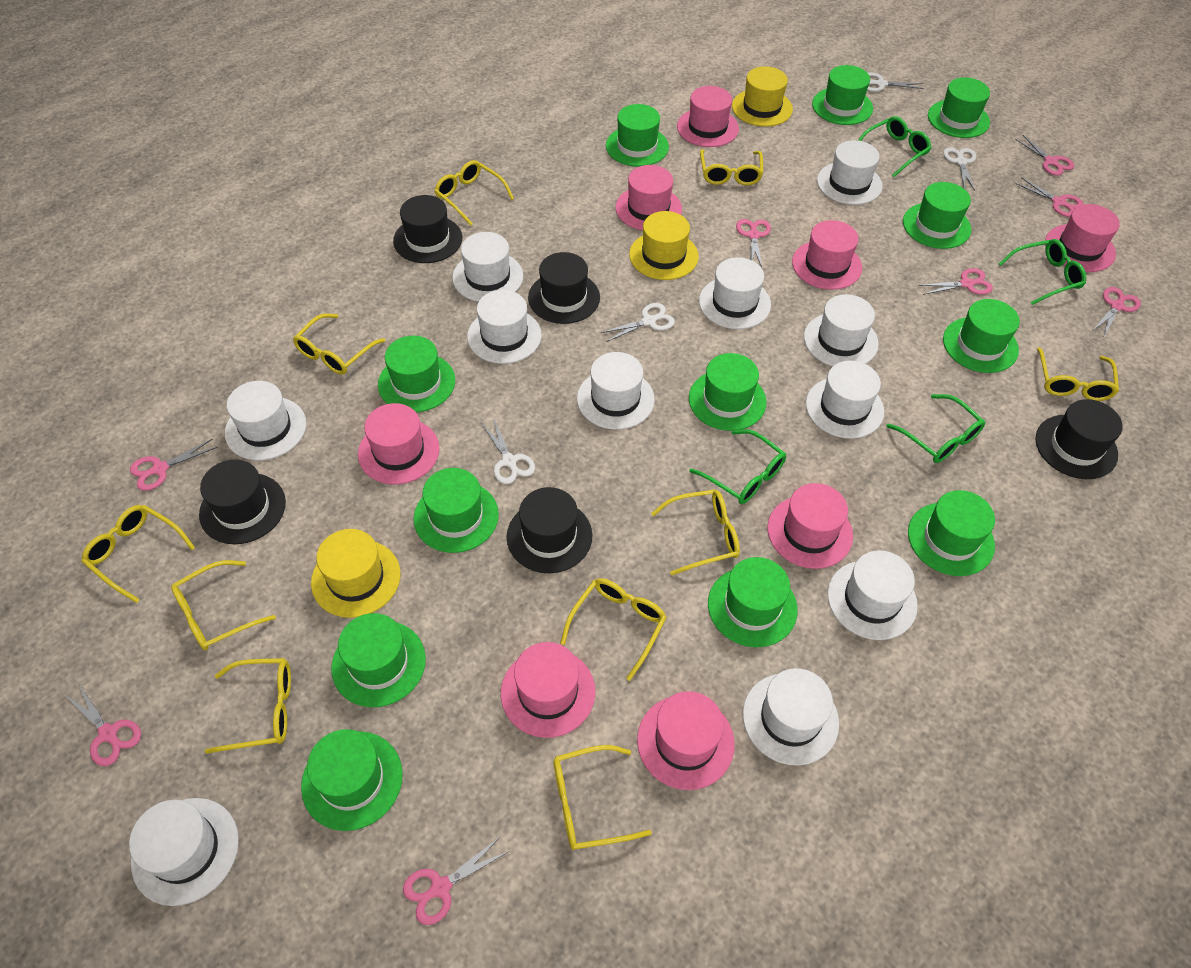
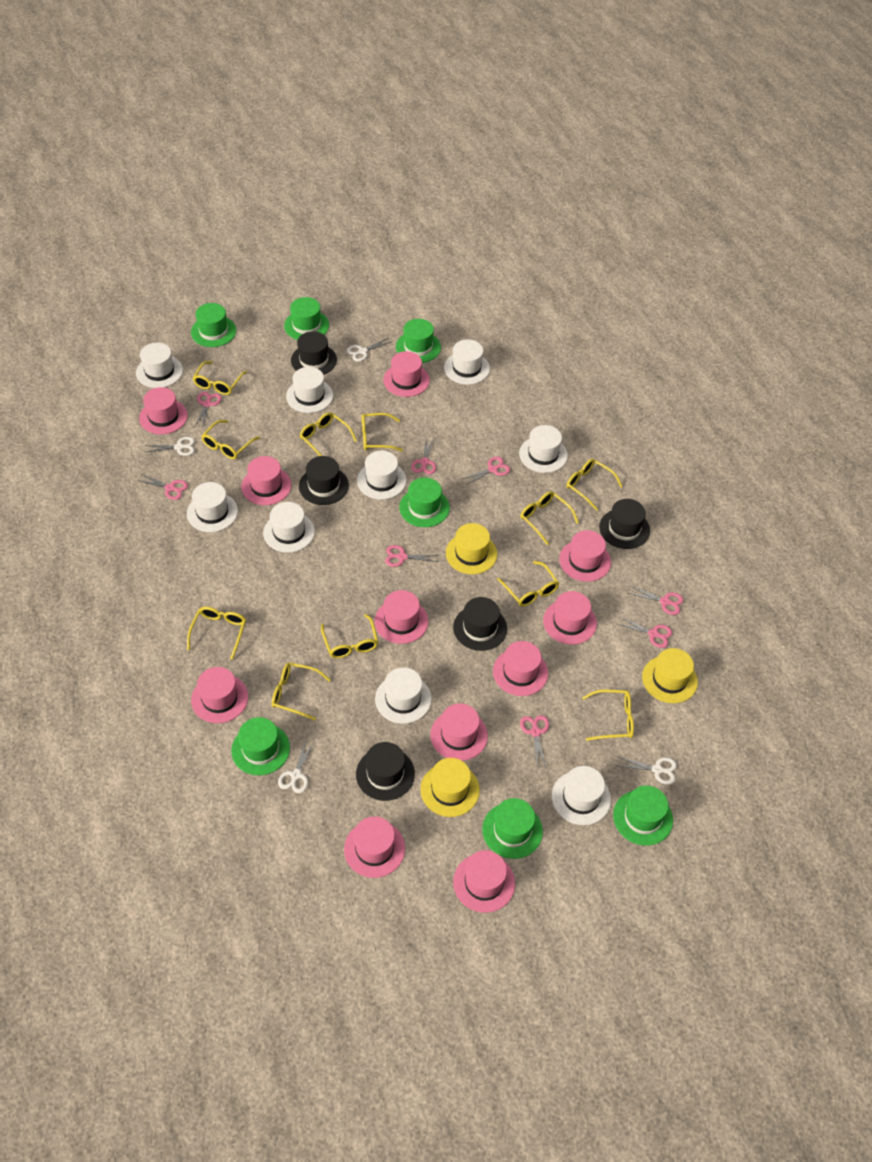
green glasses: 4 -> 0
green hat: 12 -> 7
pink hat: 8 -> 11
white hat: 11 -> 9
yellow glasses: 10 -> 11

